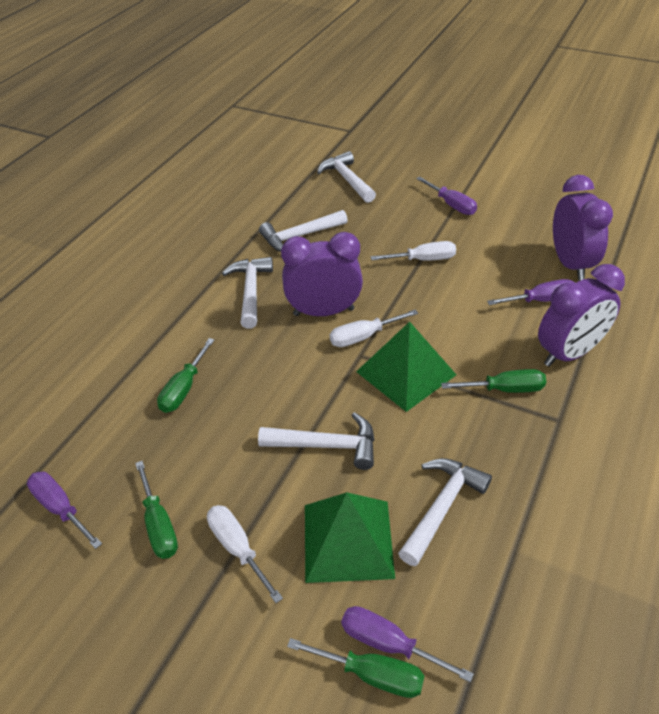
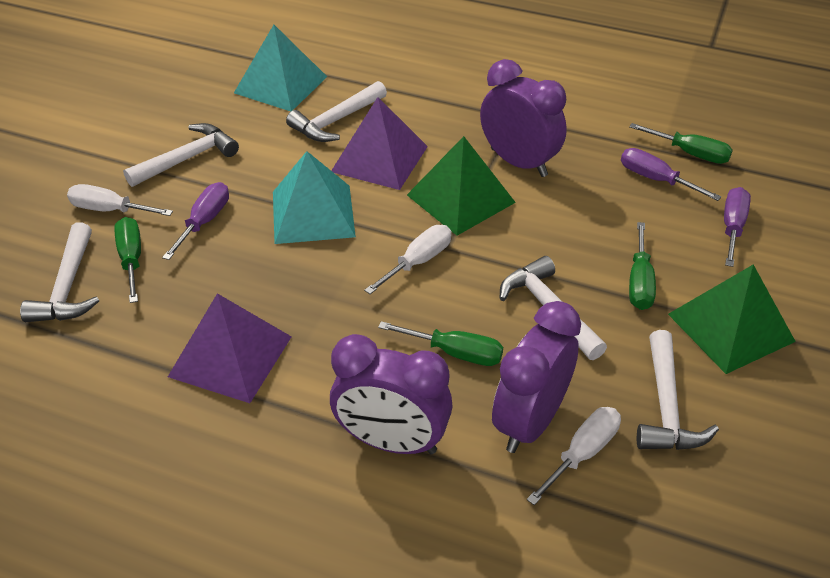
purple pyramid: 0 -> 2
purple screwdriver: 4 -> 3
turquoise pyramid: 0 -> 2

